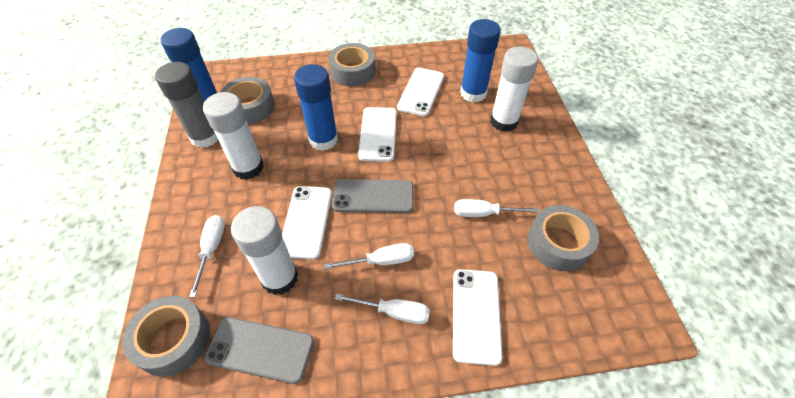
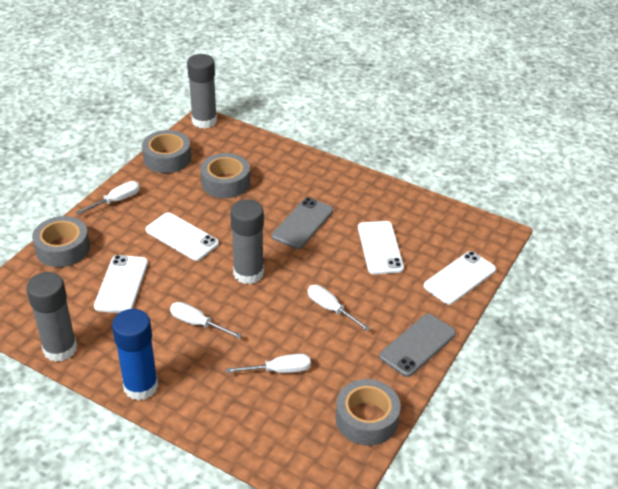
blue glue stick: 3 -> 1
grey glue stick: 1 -> 3
white glue stick: 3 -> 0

